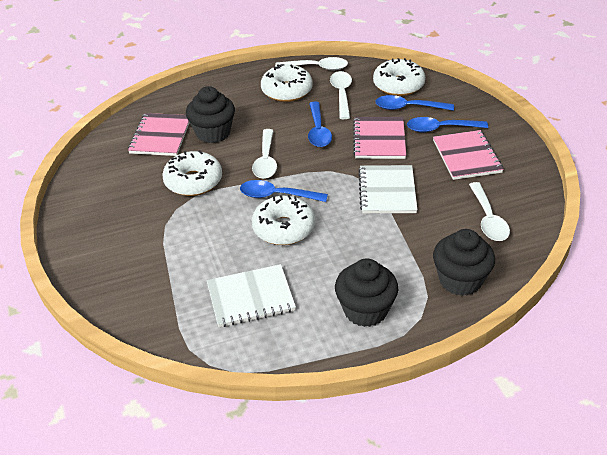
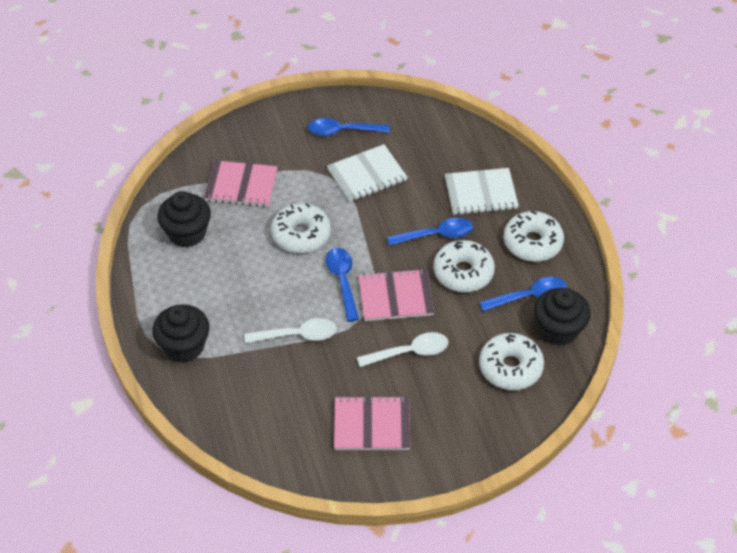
white spoon: 4 -> 2

